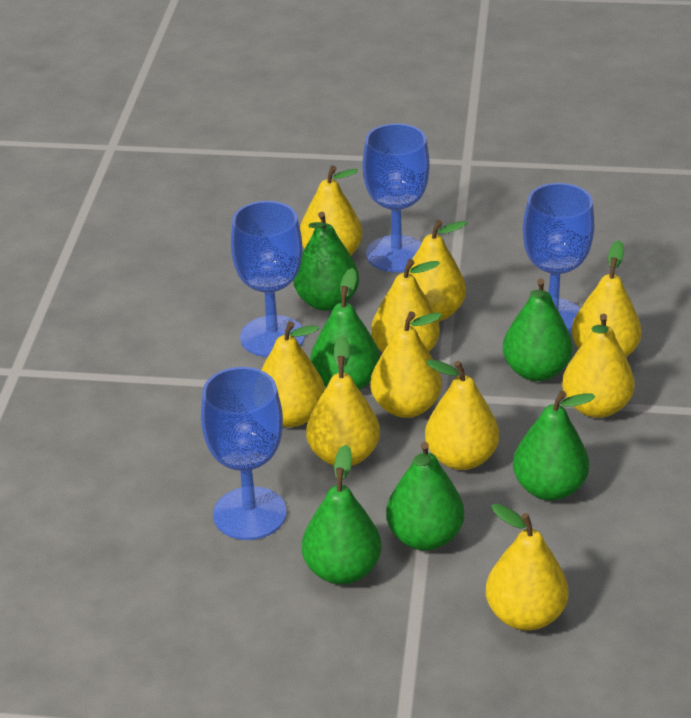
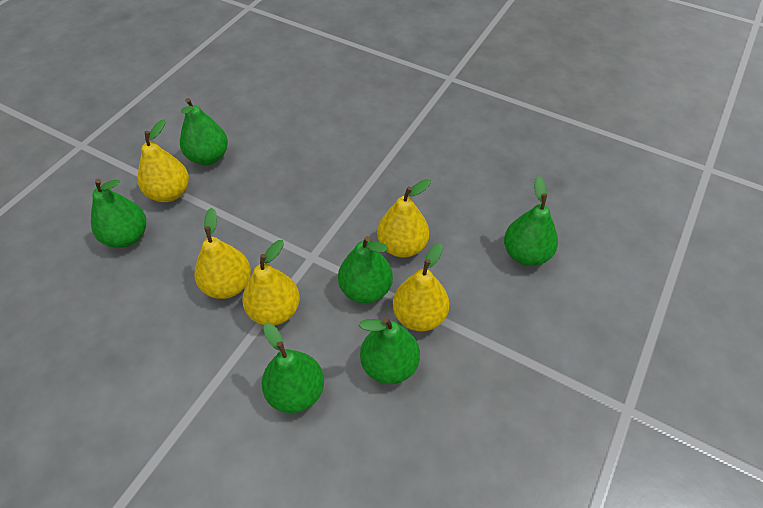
blue goblet: 4 -> 0
yellow pear: 10 -> 5

